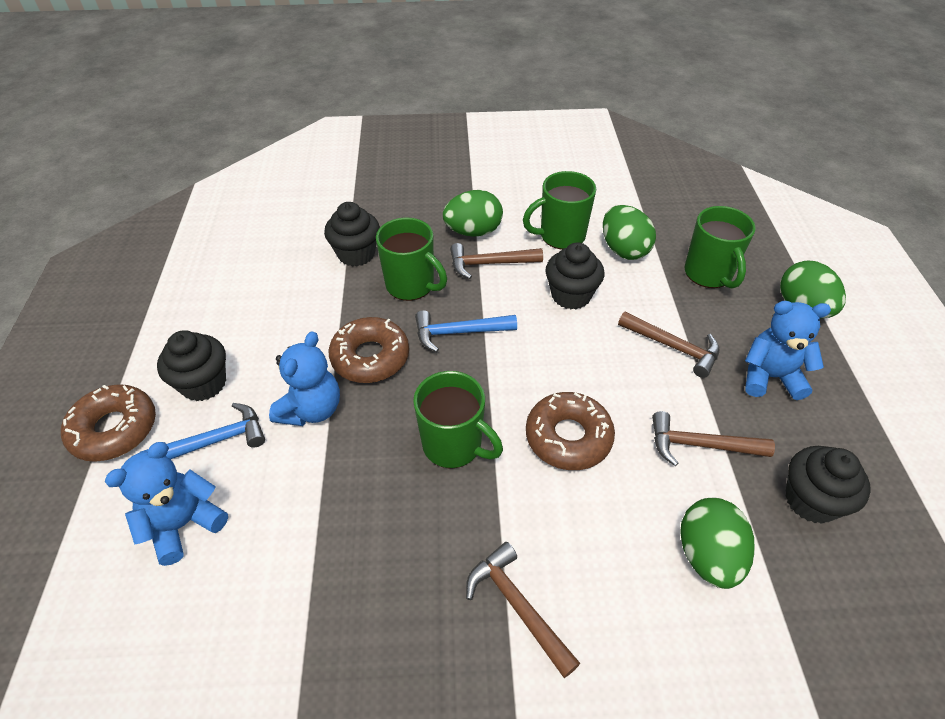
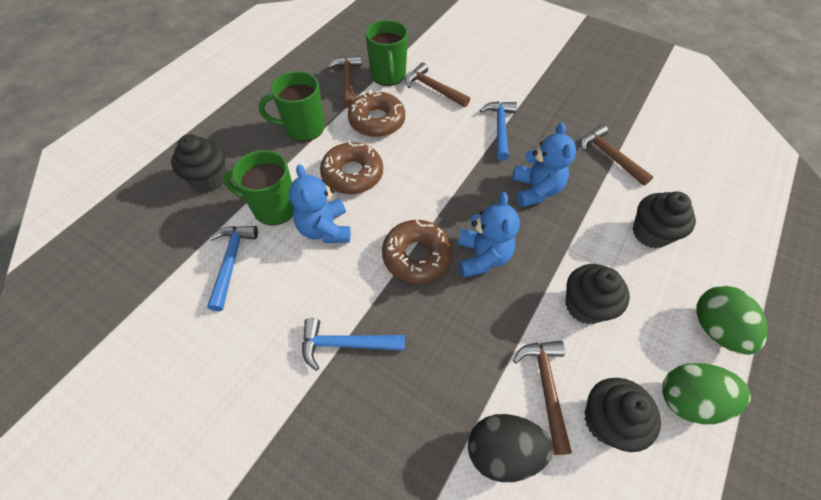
black egg: 0 -> 1
blue hammer: 2 -> 3
green egg: 4 -> 2
green mug: 4 -> 3

